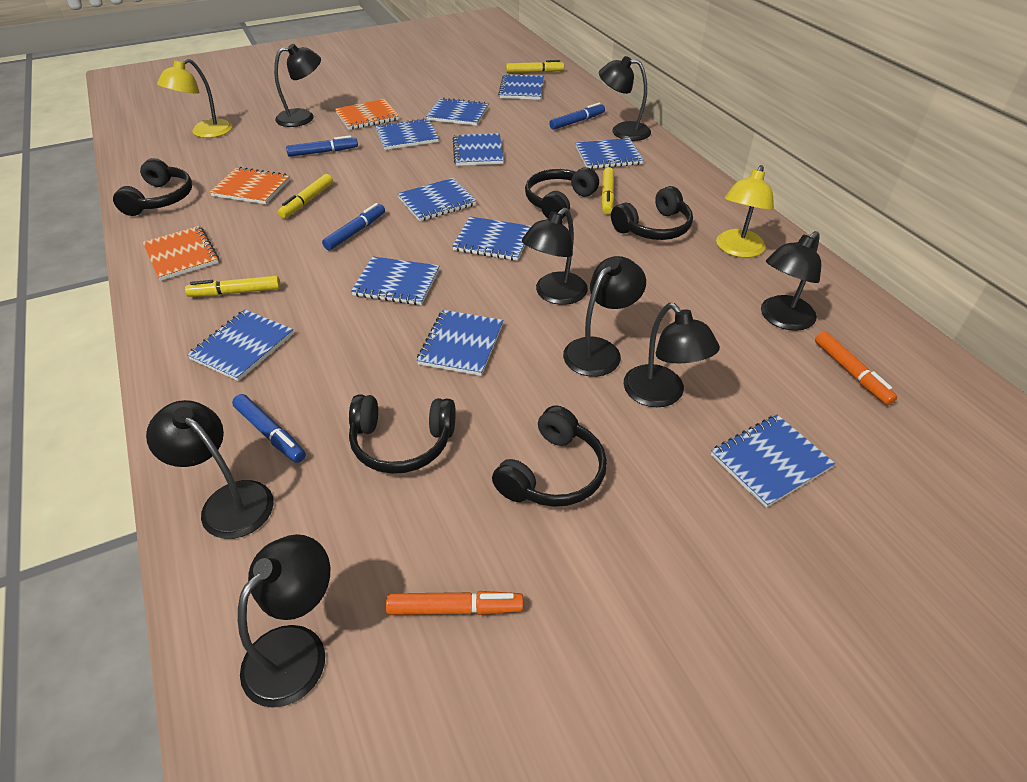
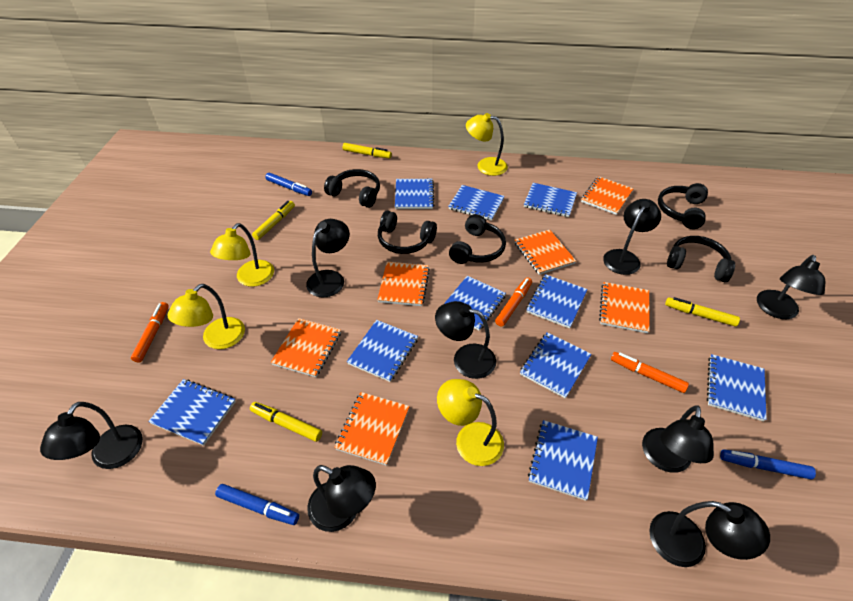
blue marker: 4 -> 3
blue notebook: 11 -> 10
orange marker: 2 -> 3
orange notebook: 3 -> 6
yellow lamp: 2 -> 4

